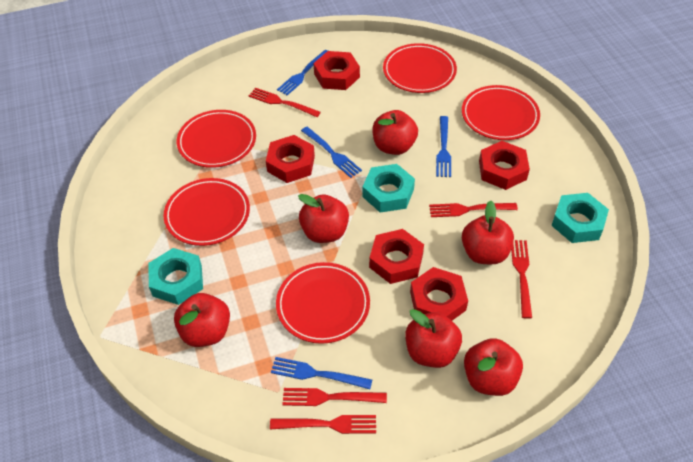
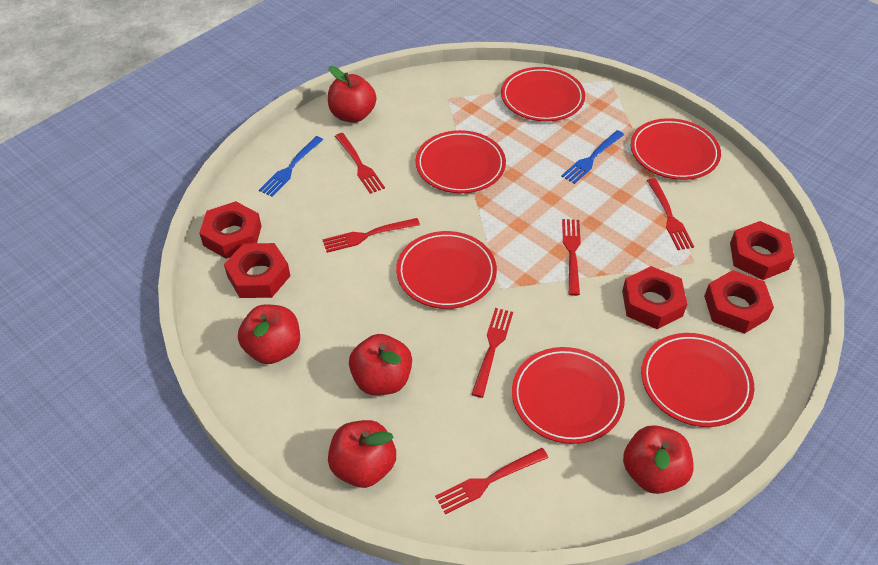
blue fork: 4 -> 2
red apple: 6 -> 5
red fork: 5 -> 6
red plate: 5 -> 6
turquoise nut: 3 -> 0

